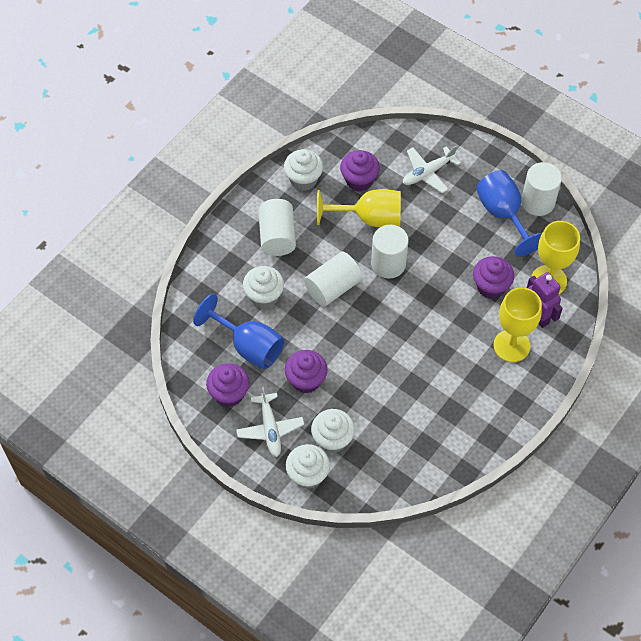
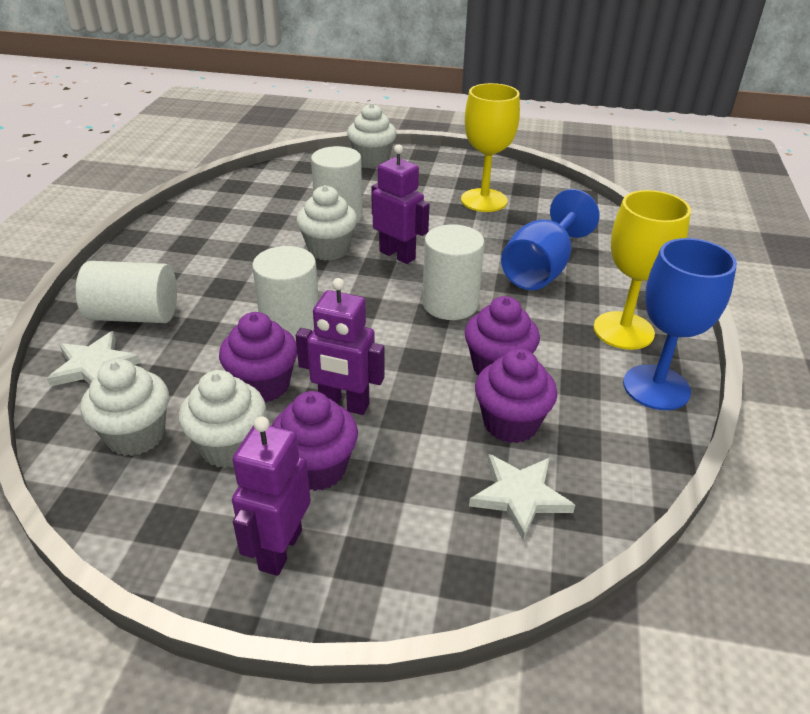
purple robot: 1 -> 3
white plane: 2 -> 0
white star: 0 -> 2
yellow goblet: 3 -> 2

